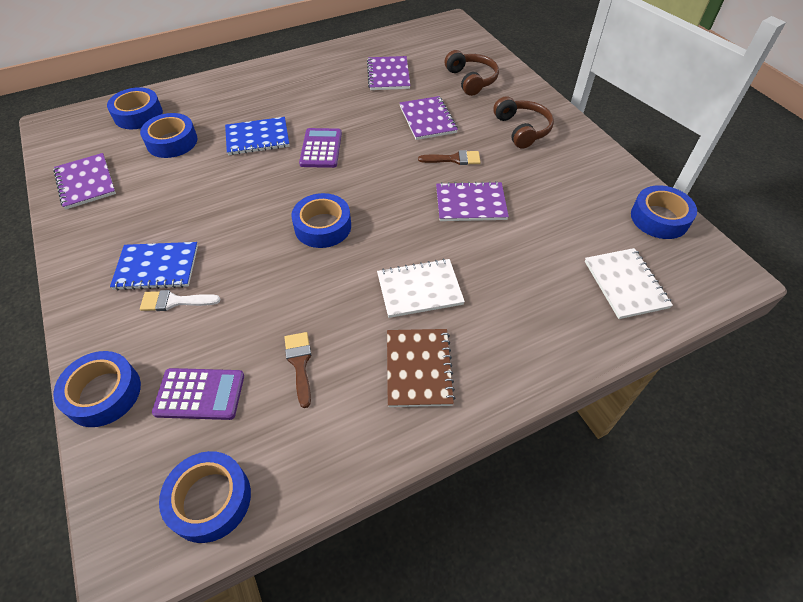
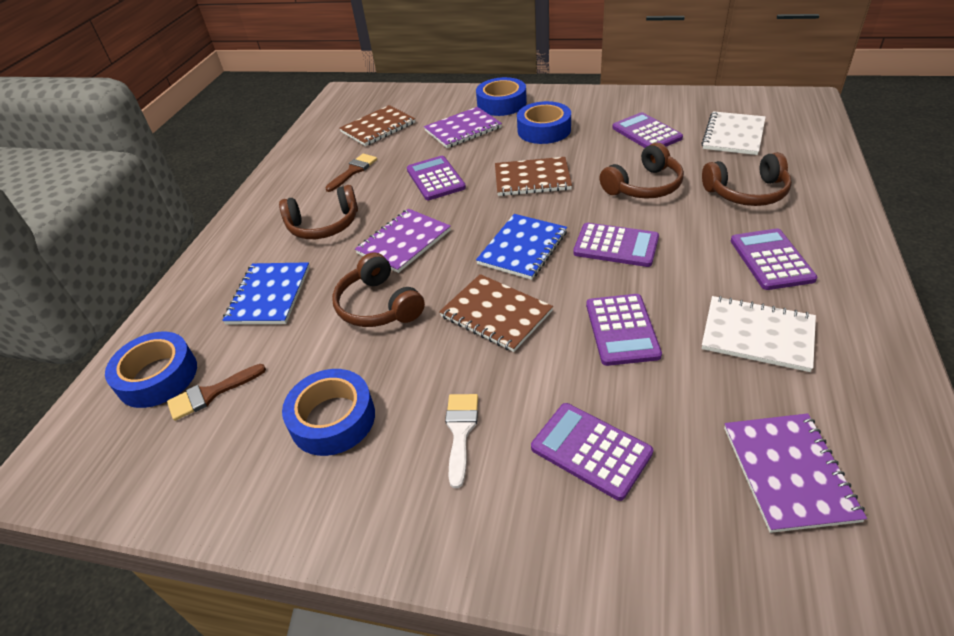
blue tape: 6 -> 4
brown headphones: 2 -> 4
brown notebook: 1 -> 3
purple calculator: 2 -> 6
purple notebook: 4 -> 3

